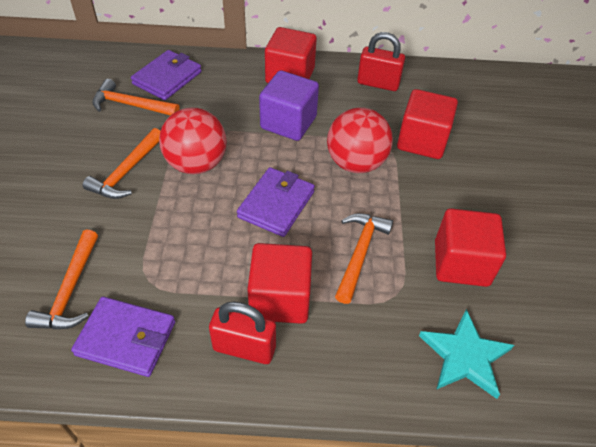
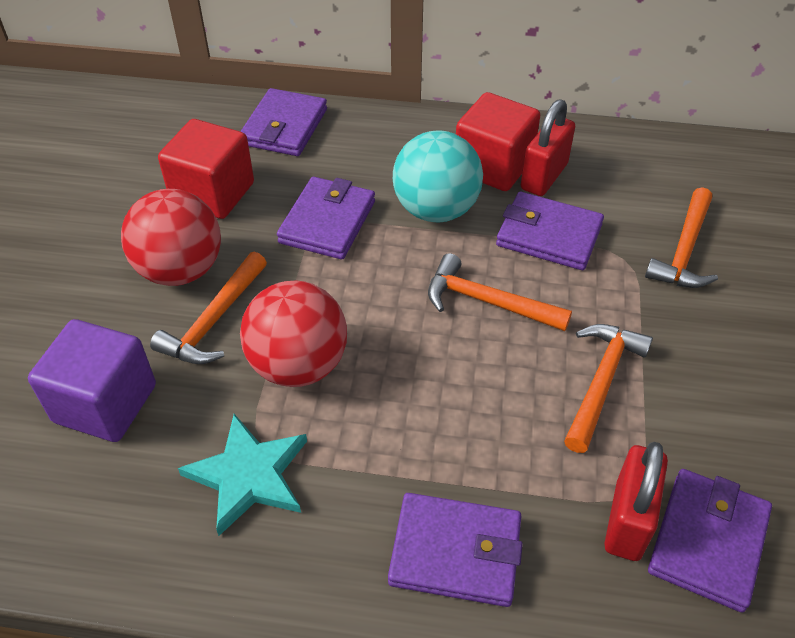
purple wallet: 3 -> 5
red cube: 4 -> 2
turquoise ball: 0 -> 1

